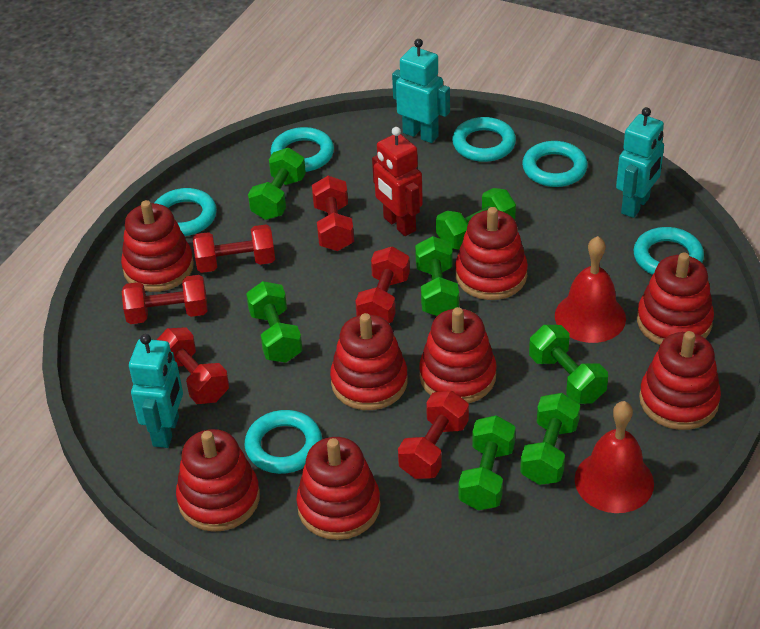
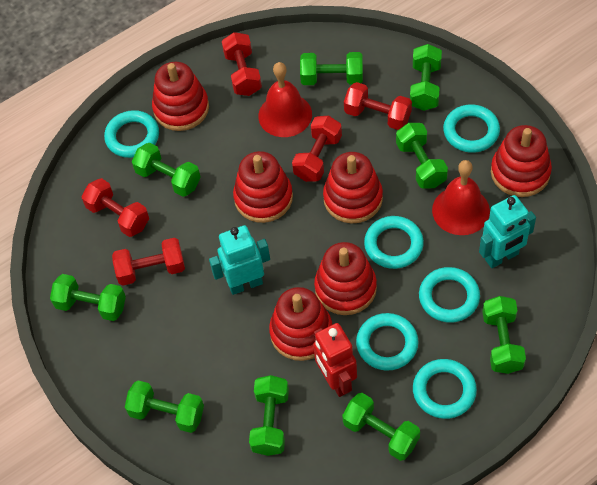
green dumbbell: 7 -> 9
red dumbbell: 6 -> 5
red stacking toy: 8 -> 6
turquoise robot: 3 -> 2

